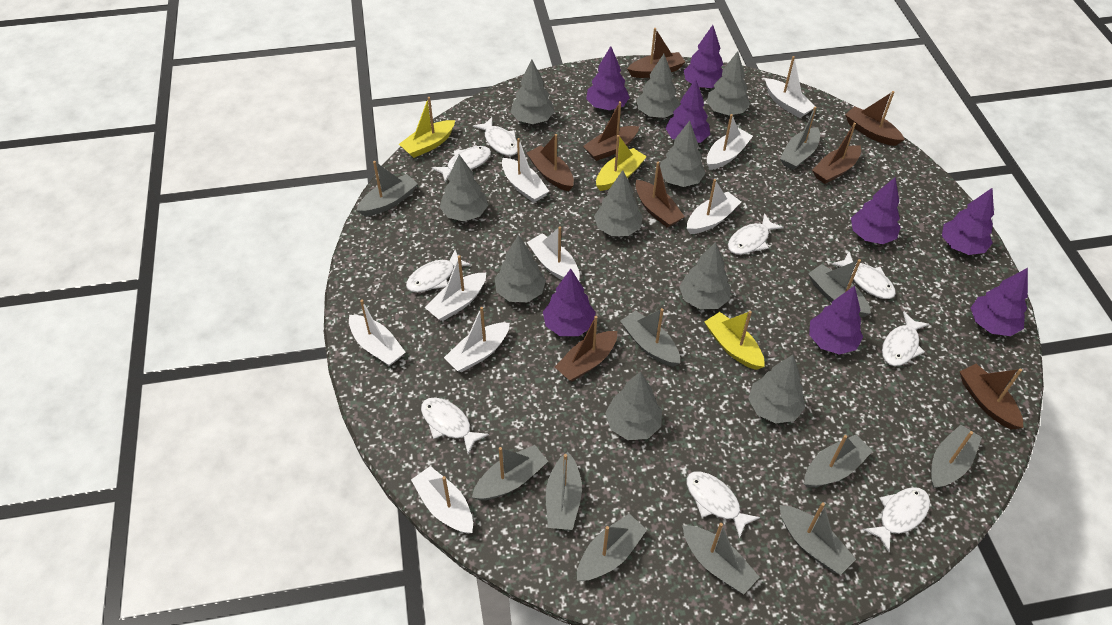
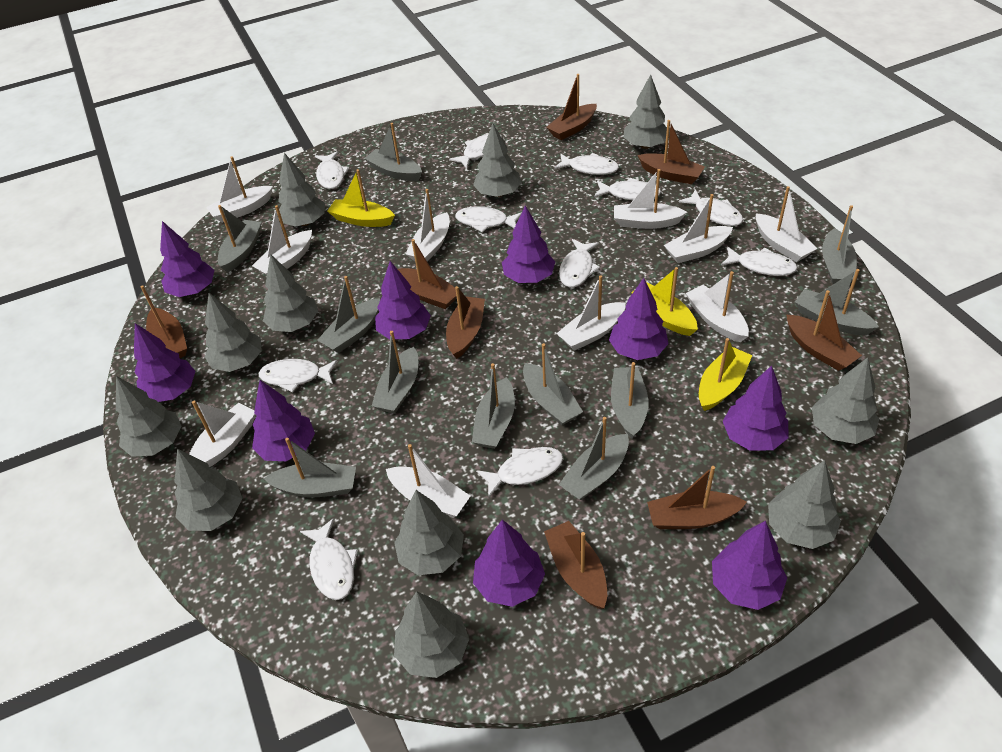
grey tree: 10 -> 11
purple tree: 8 -> 9
white boat: 9 -> 10
white fish: 9 -> 11

